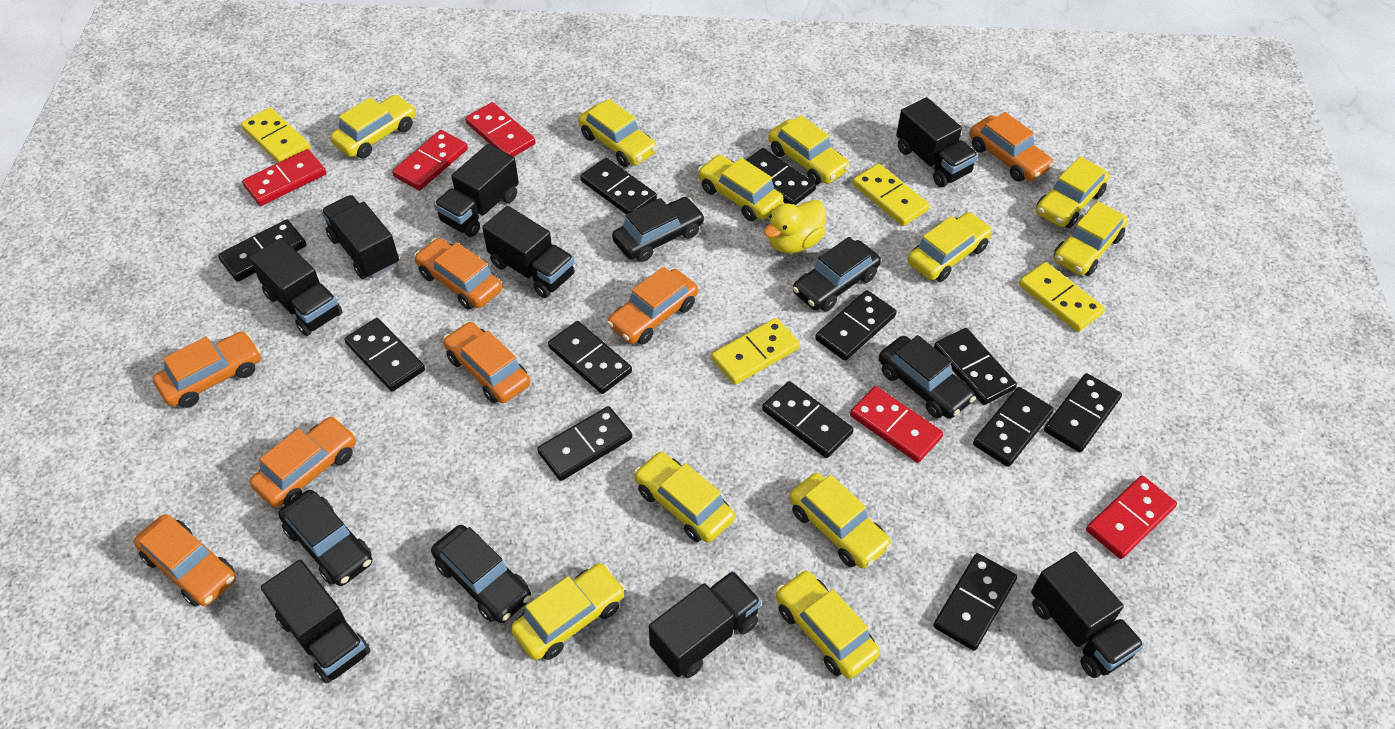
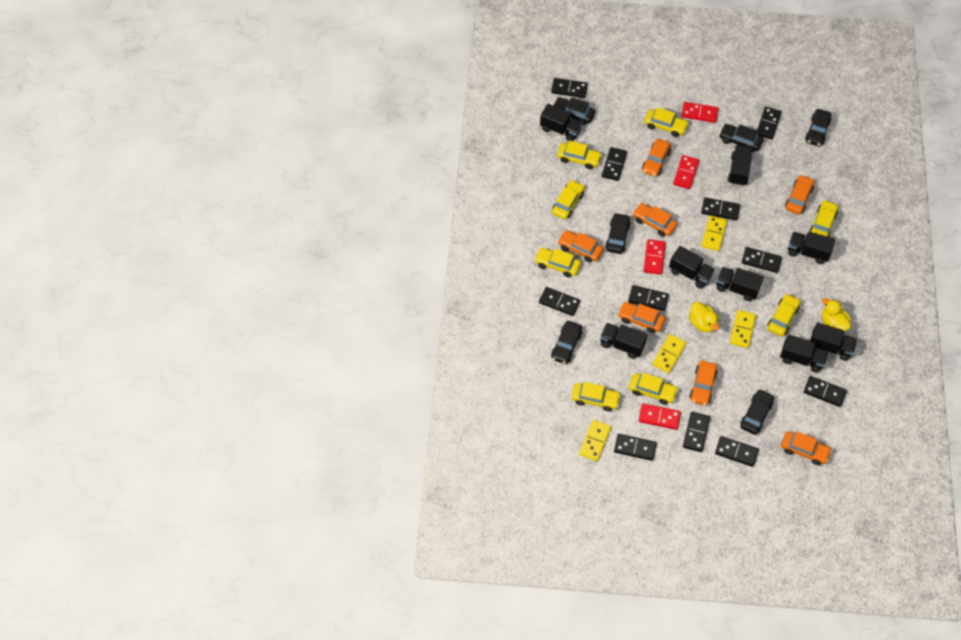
black car: 5 -> 6
black domino: 12 -> 11
red domino: 5 -> 4
yellow car: 11 -> 8
yellow duck: 1 -> 2

